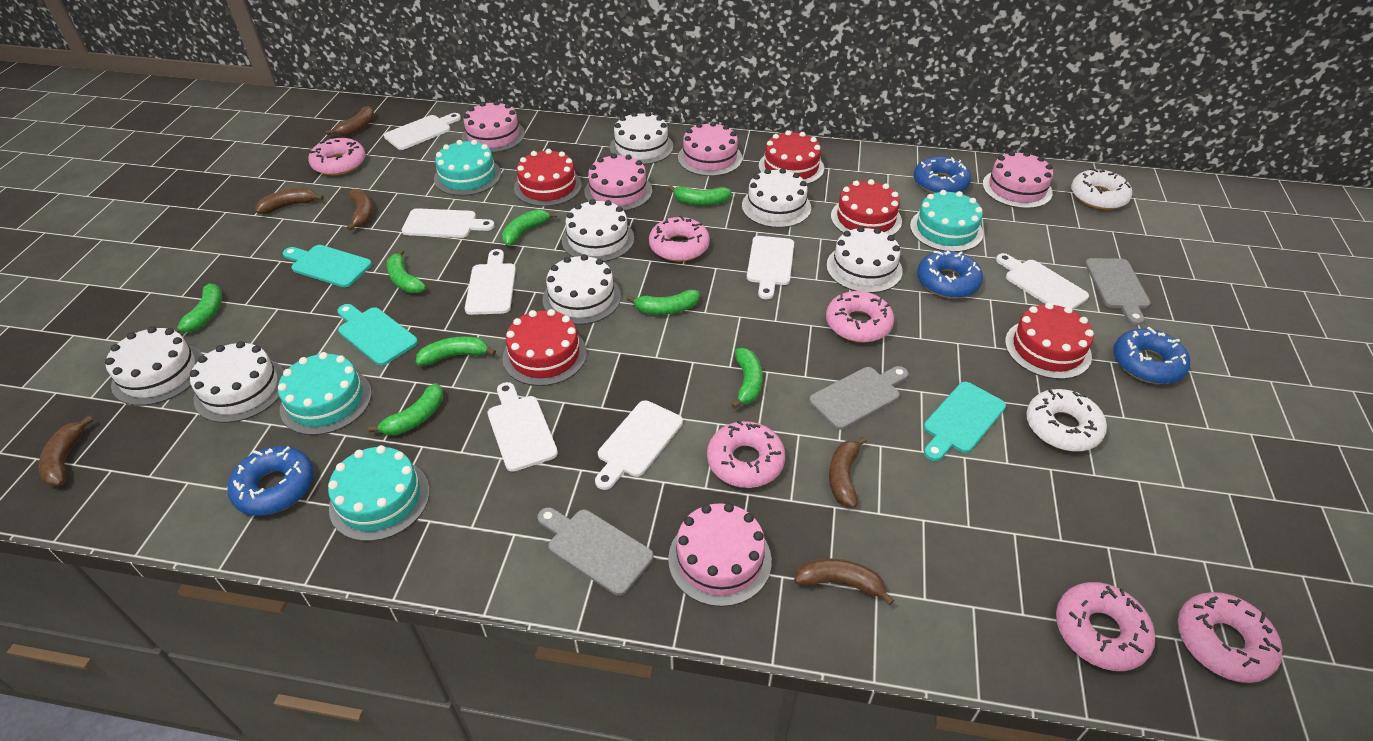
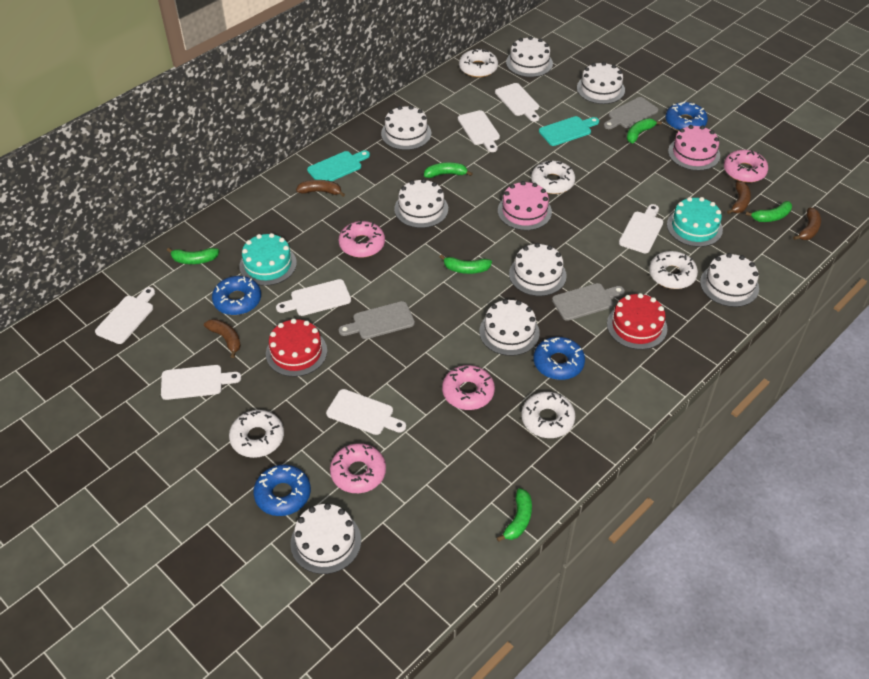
brown banana: 6 -> 4
green banana: 8 -> 6
pink cake: 5 -> 2
pink donut: 6 -> 4
red cake: 5 -> 2
turquoise cake: 4 -> 2
turquoise cutting board: 3 -> 2
white cake: 7 -> 8
white donut: 2 -> 5

